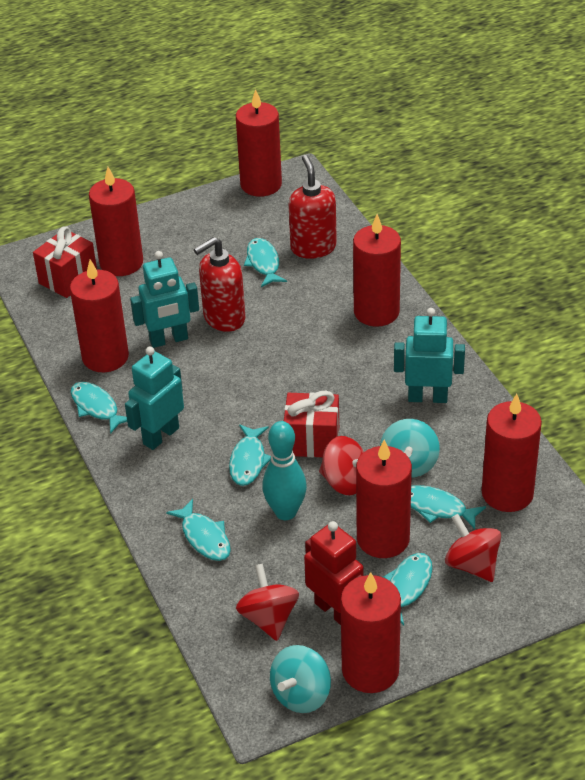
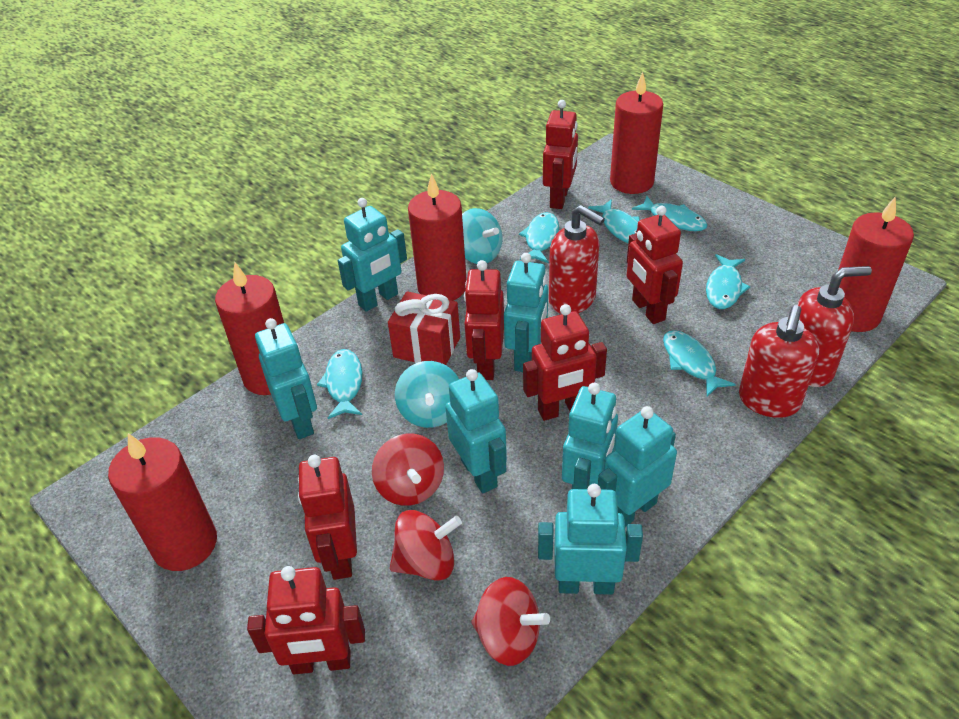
red candle: 7 -> 5
red gift: 2 -> 1
red robot: 1 -> 6
red soap dispenser: 2 -> 3
turquoise bowling pin: 1 -> 0
turquoise robot: 3 -> 7

